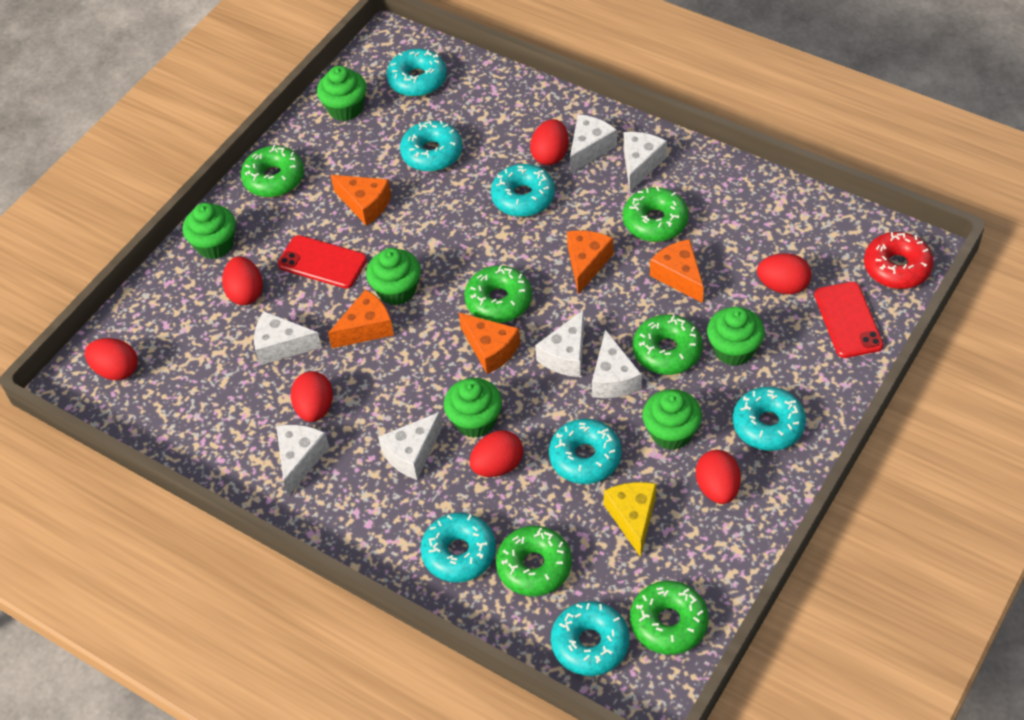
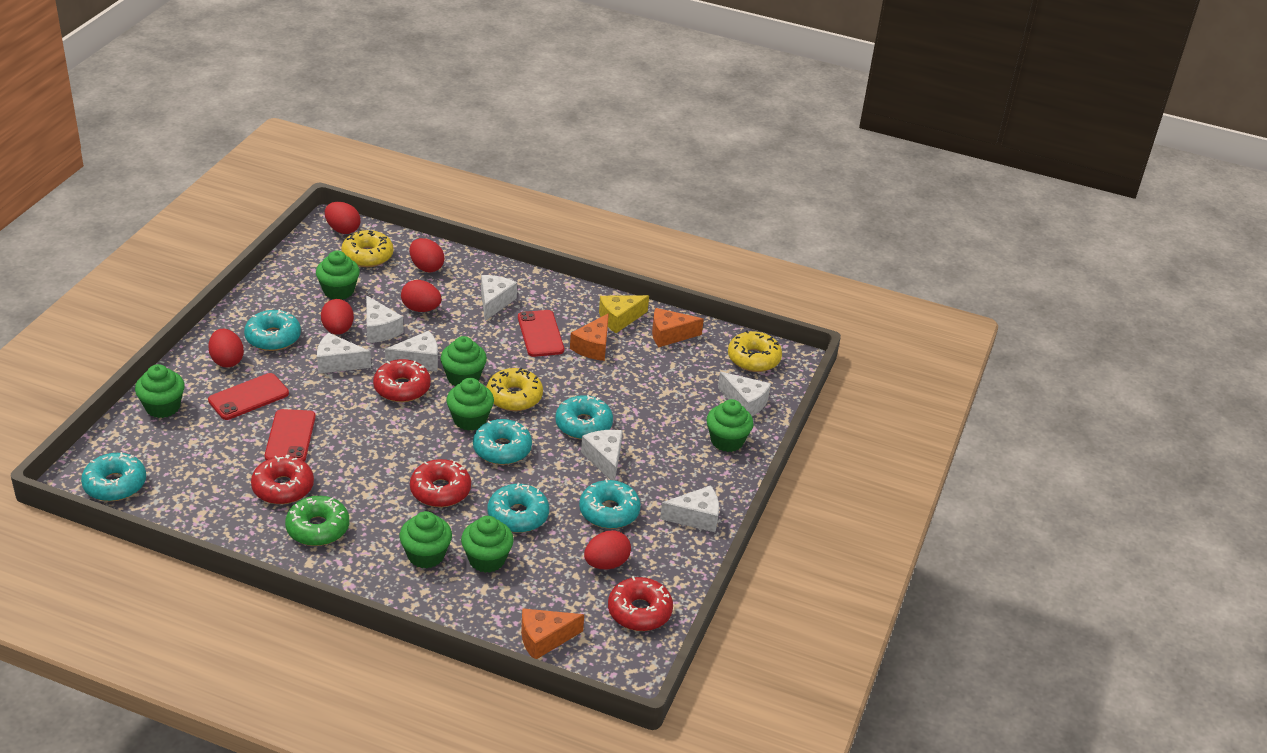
green cupcake: 6 -> 7
green donut: 6 -> 1
orange cheese: 5 -> 3
red donut: 1 -> 4
red egg: 7 -> 6
red phone: 2 -> 3
turquoise donut: 7 -> 6
yellow donut: 0 -> 3

